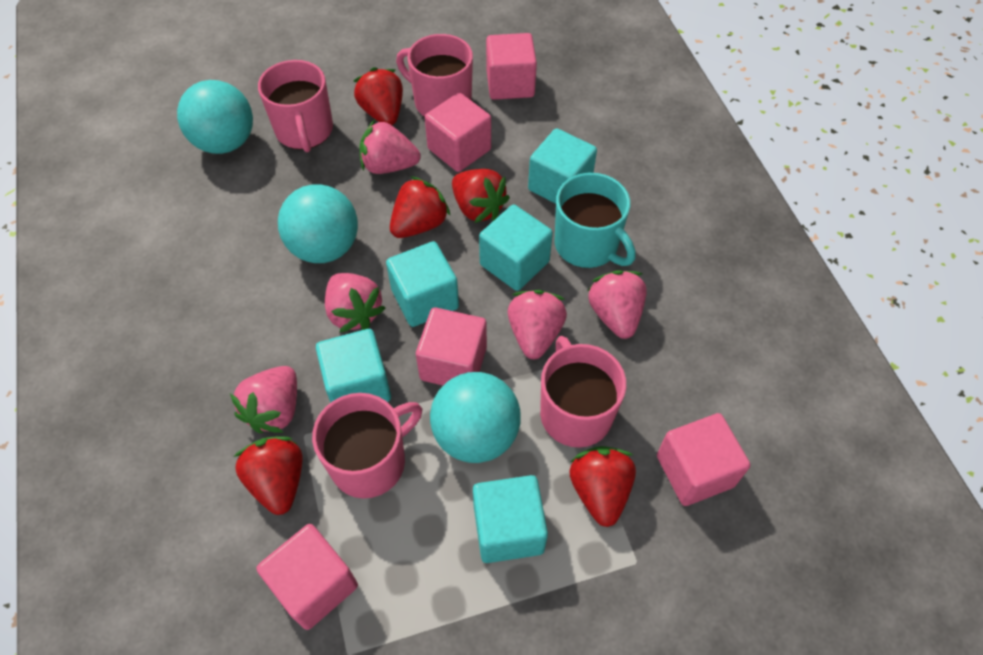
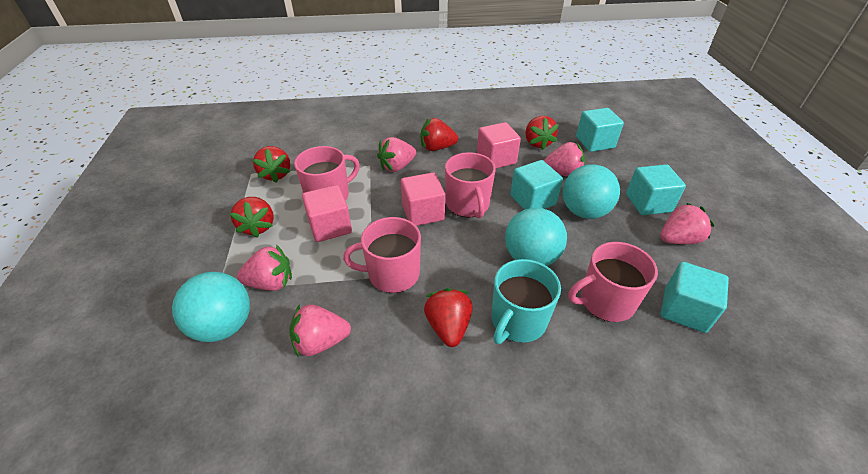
pink cube: 5 -> 3
turquoise cube: 5 -> 4

